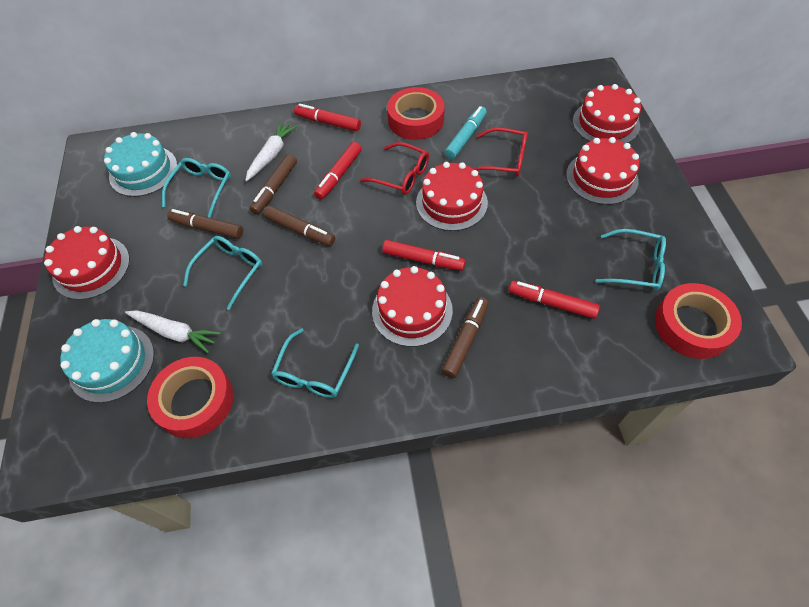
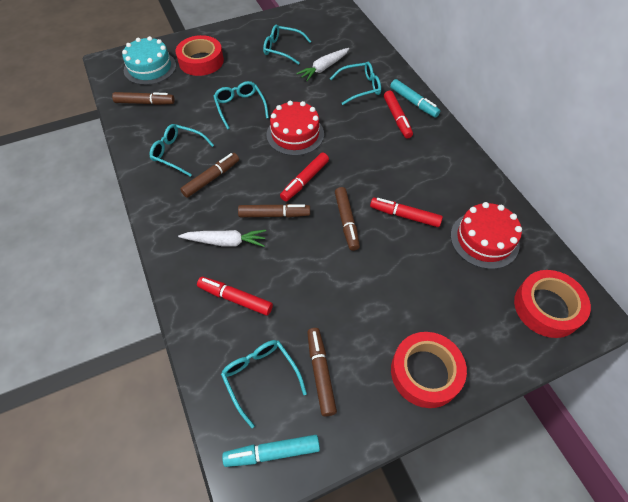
brown marker: 4 -> 5
red cake: 5 -> 2
red glasses: 2 -> 0
turquoise cake: 2 -> 1
turquoise glasses: 4 -> 5
turquoise marker: 1 -> 2

